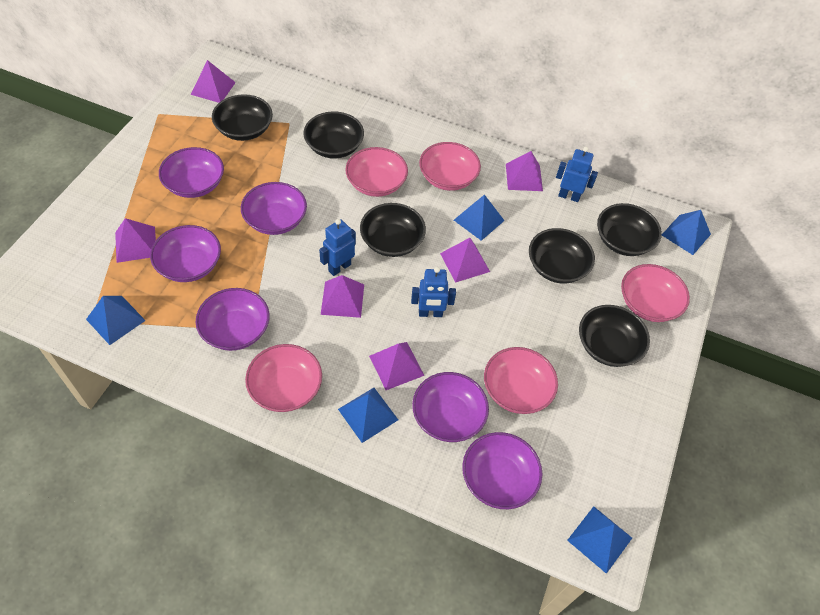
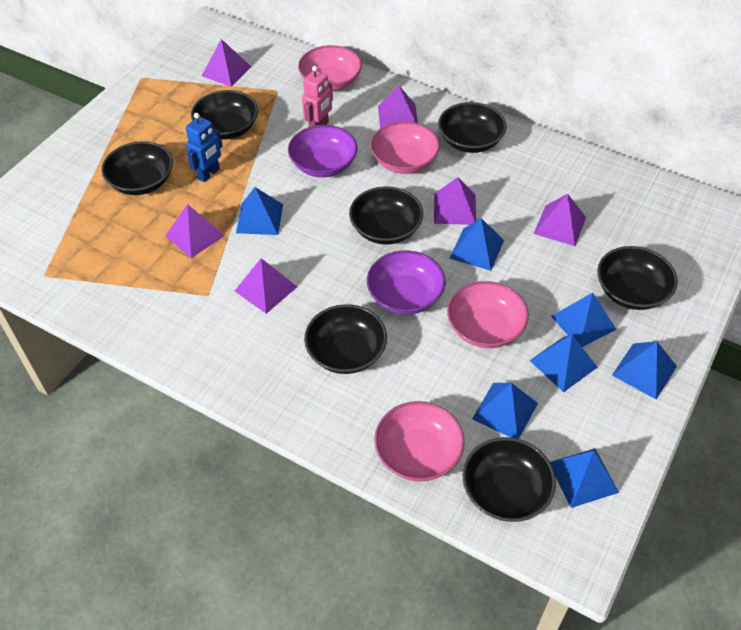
black bowl: 6 -> 7
blue pyramid: 5 -> 7
blue robot: 3 -> 1
pink bowl: 5 -> 4
pink robot: 0 -> 1
purple bowl: 6 -> 2

